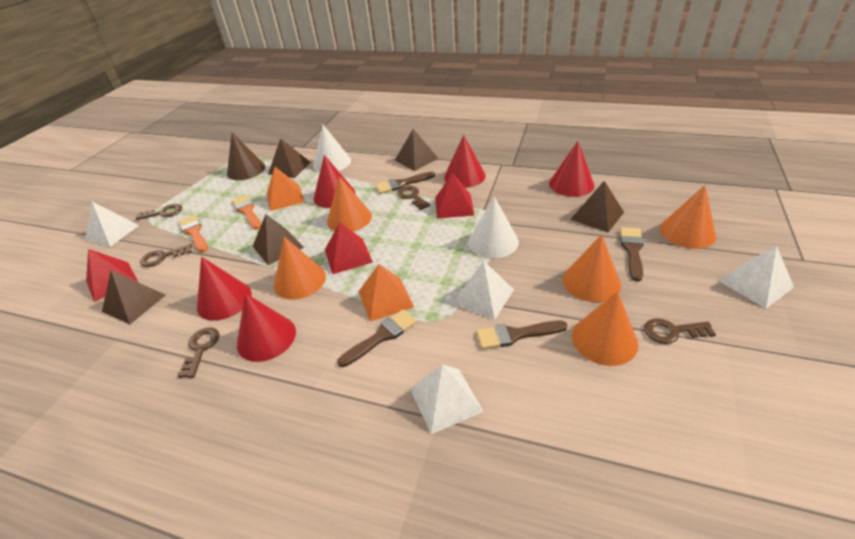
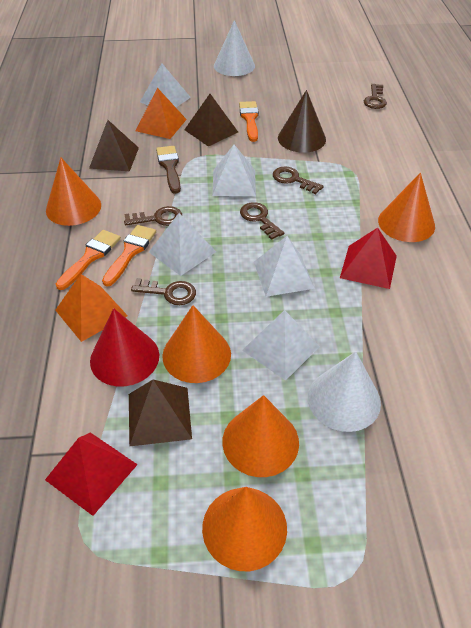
brown brush: 4 -> 1
brown pyramid: 5 -> 3
orange brush: 2 -> 3
red cone: 5 -> 1
red pyramid: 3 -> 2
white pyramid: 4 -> 5

